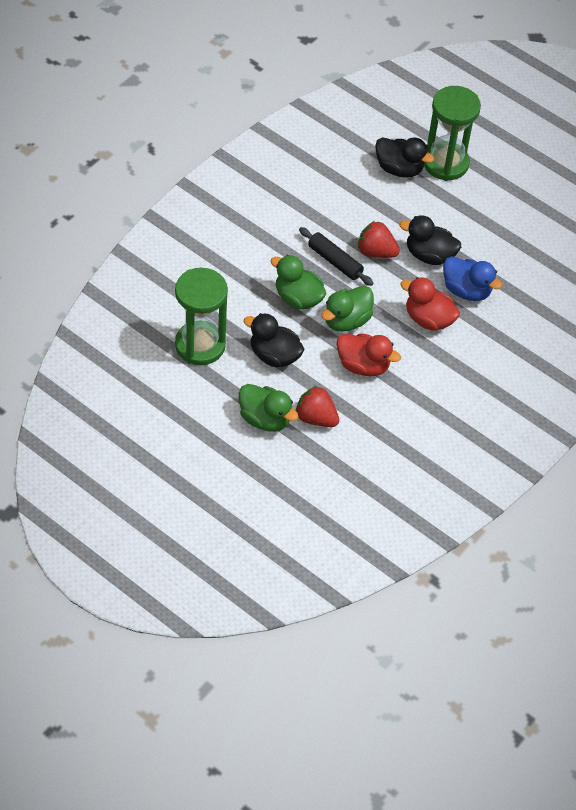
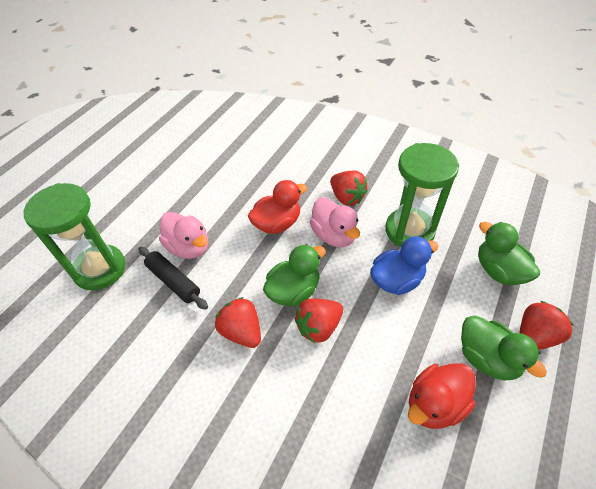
black duck: 3 -> 0
pink duck: 0 -> 2
red strawberry: 2 -> 4

